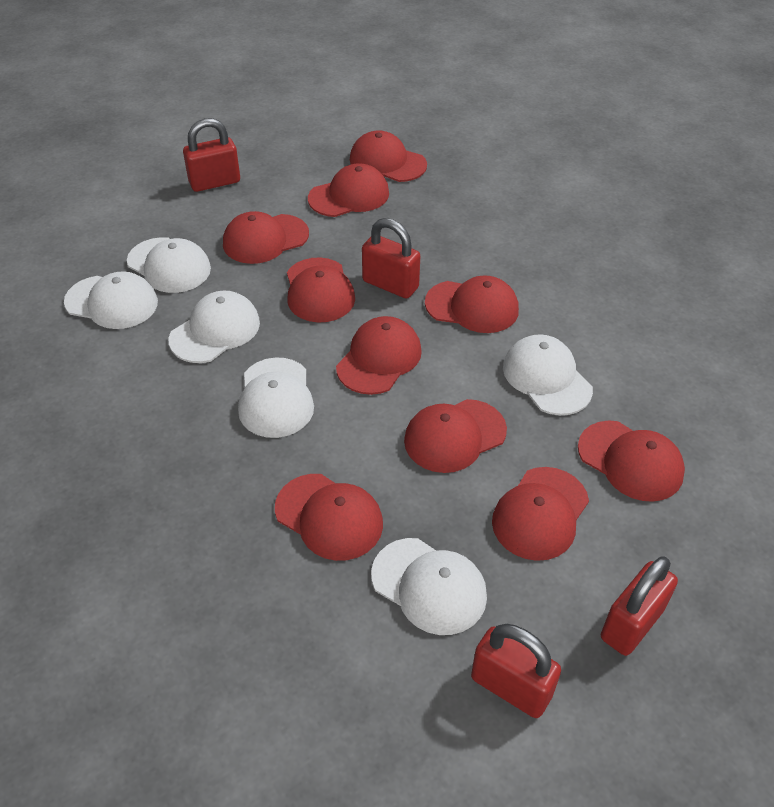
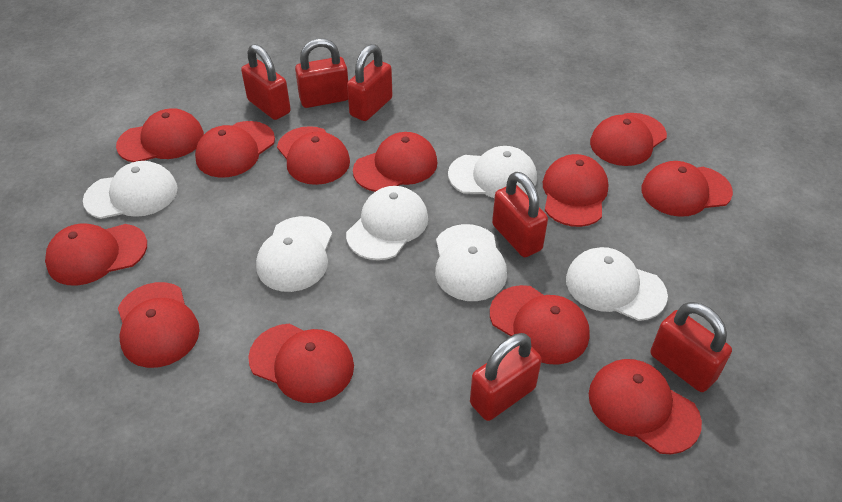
red cap: 10 -> 12
red padlock: 4 -> 6

